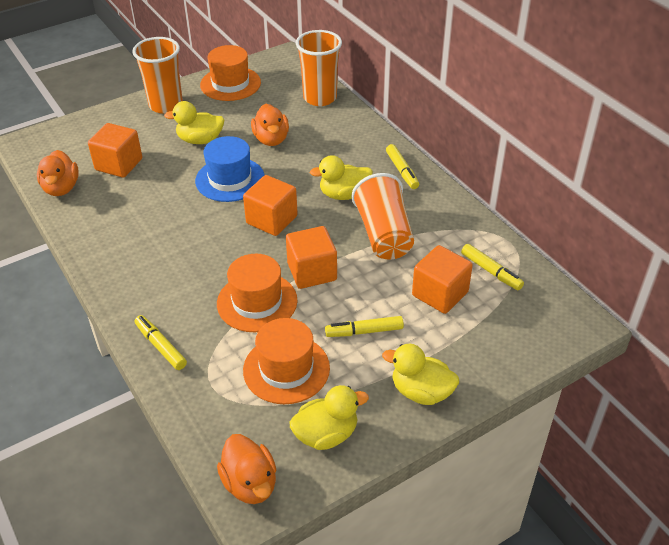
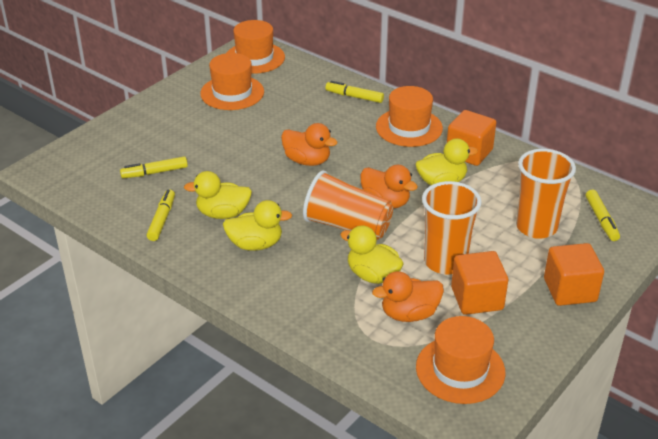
blue hat: 1 -> 0
orange cube: 4 -> 3
orange hat: 3 -> 4

